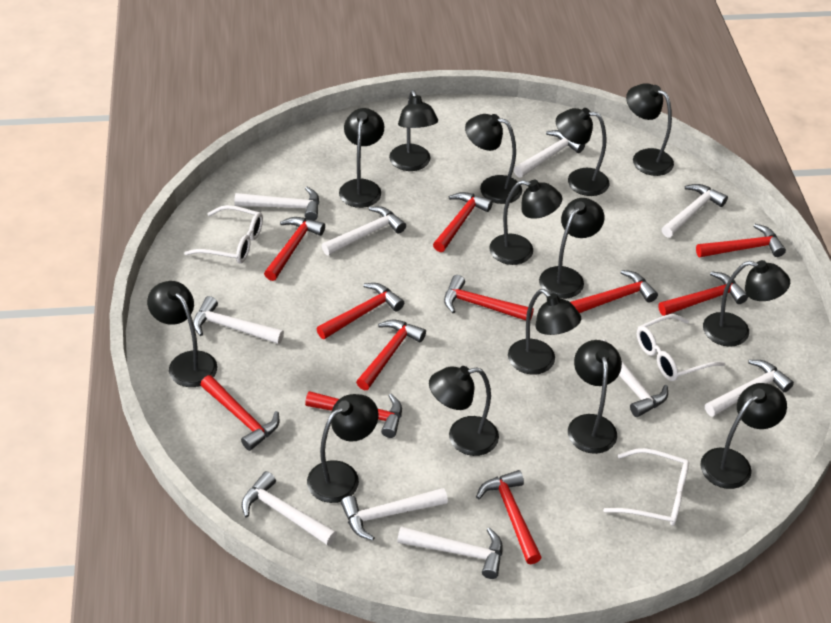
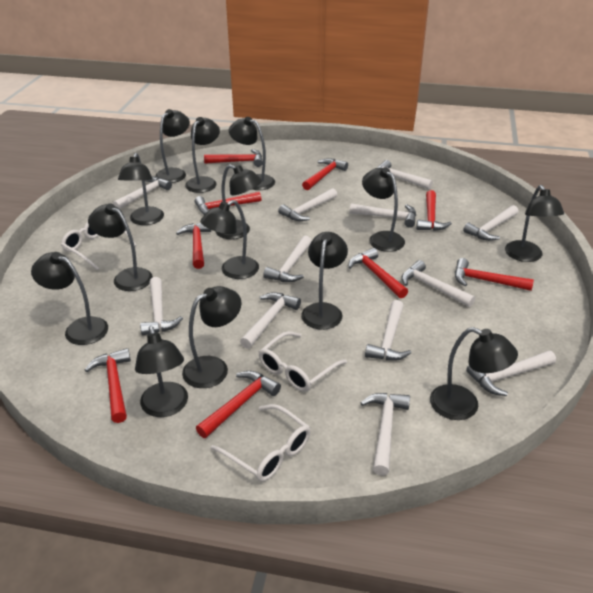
red hammer: 11 -> 9
white hammer: 10 -> 12

